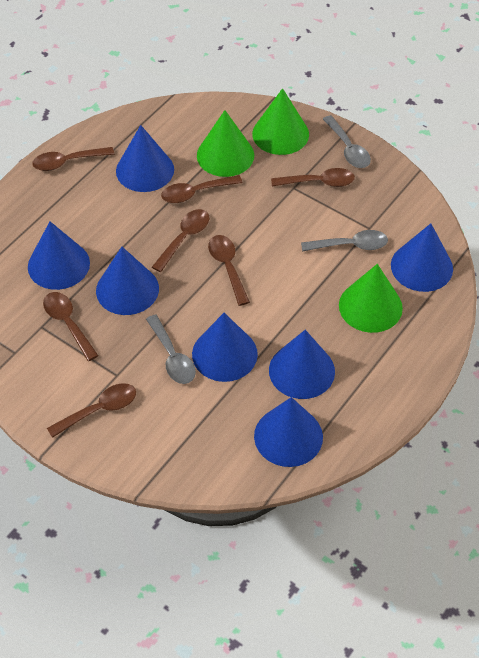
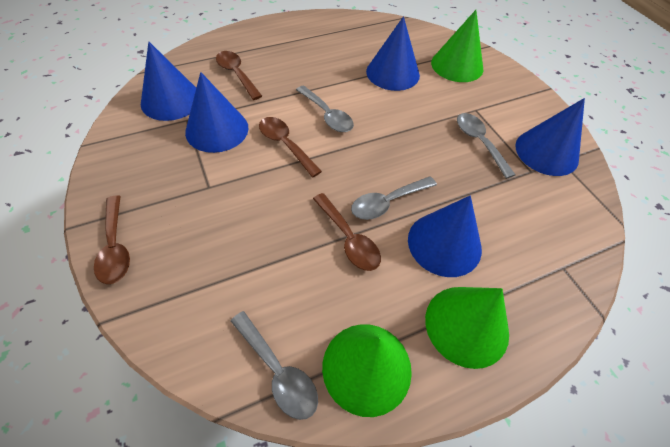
blue cone: 7 -> 5
brown spoon: 7 -> 4
grey spoon: 3 -> 4

